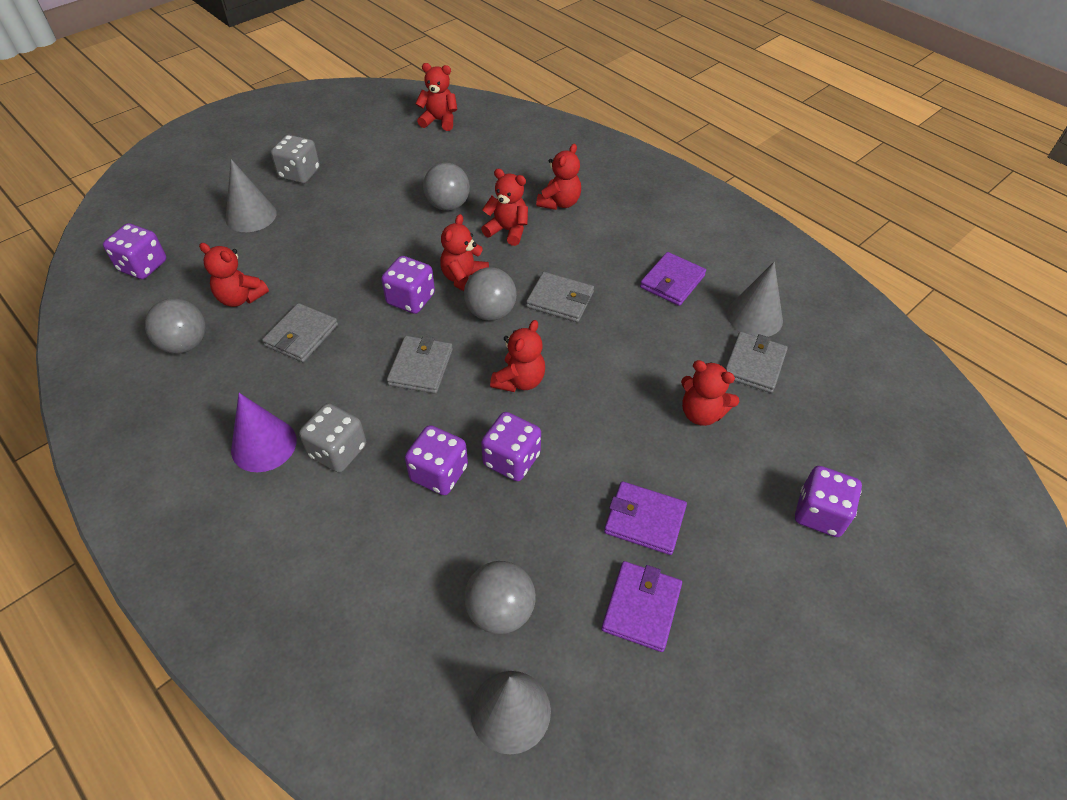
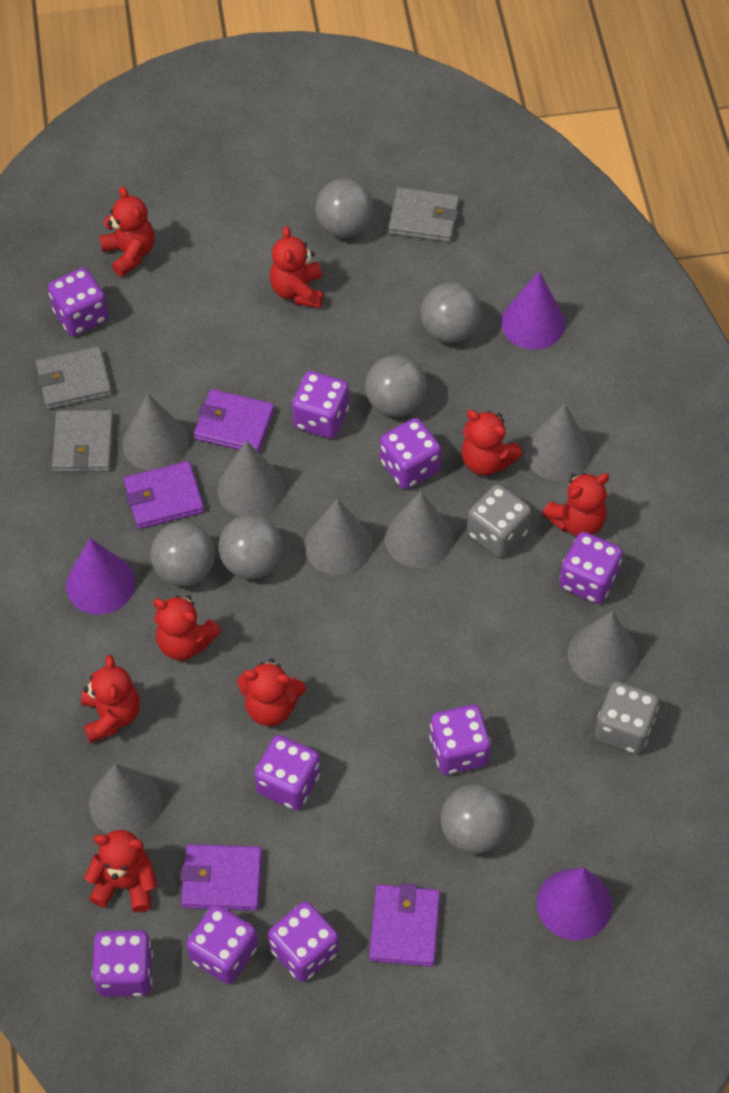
grey ball: 4 -> 6
grey cone: 3 -> 7
grey wallet: 4 -> 3
purple cone: 1 -> 3
purple dice: 5 -> 9
purple wallet: 3 -> 4
red teddy bear: 7 -> 8

